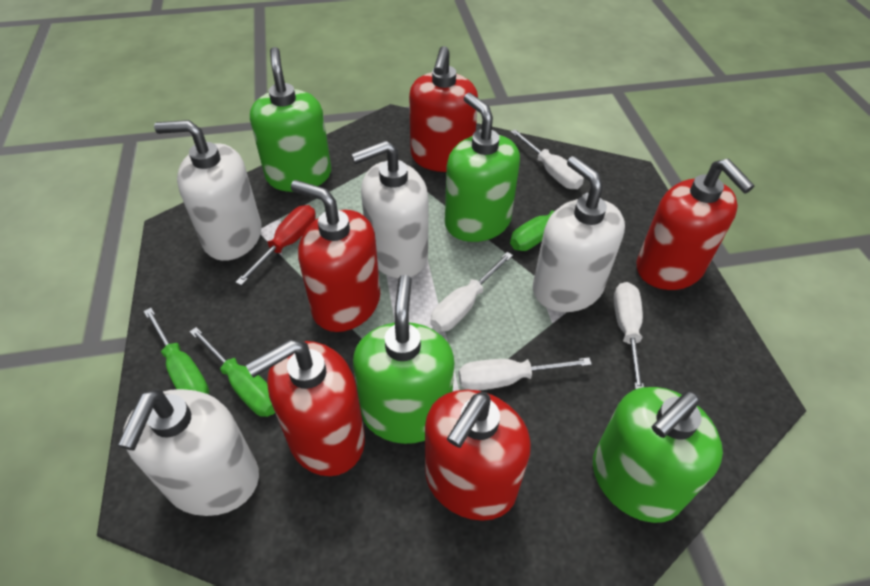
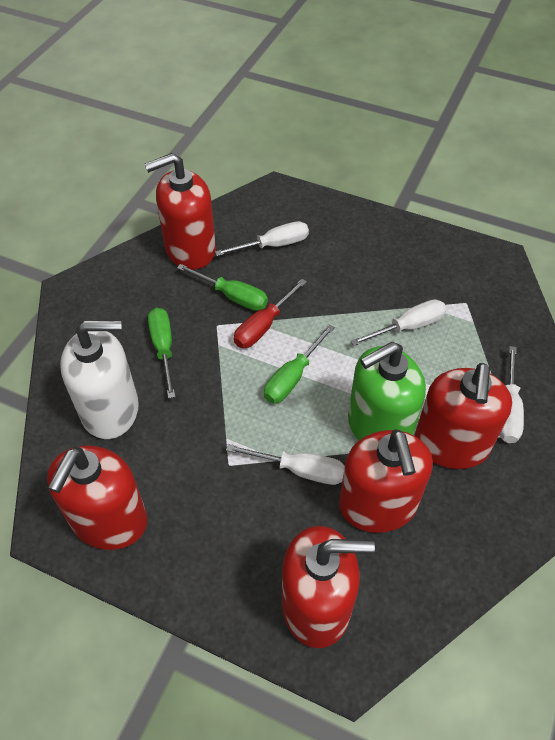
green soap dispenser: 4 -> 1
white soap dispenser: 4 -> 1

